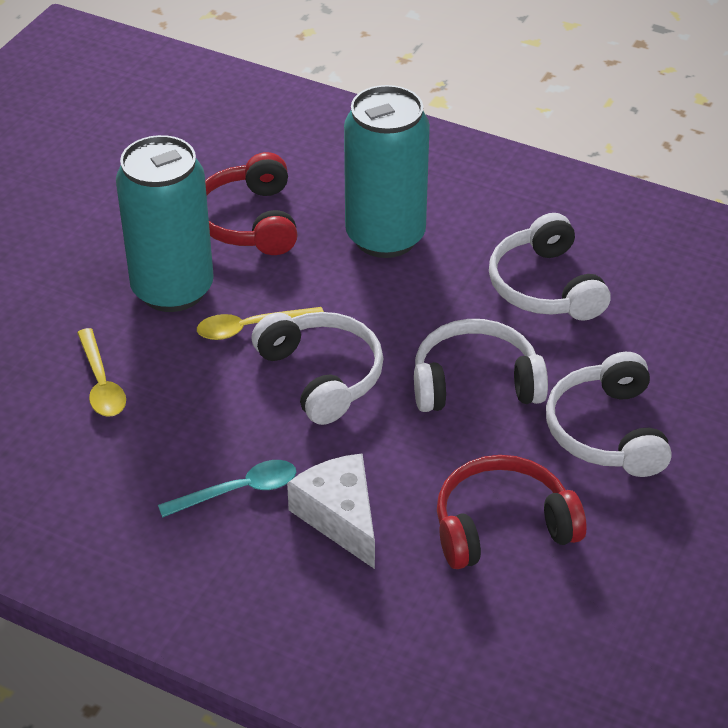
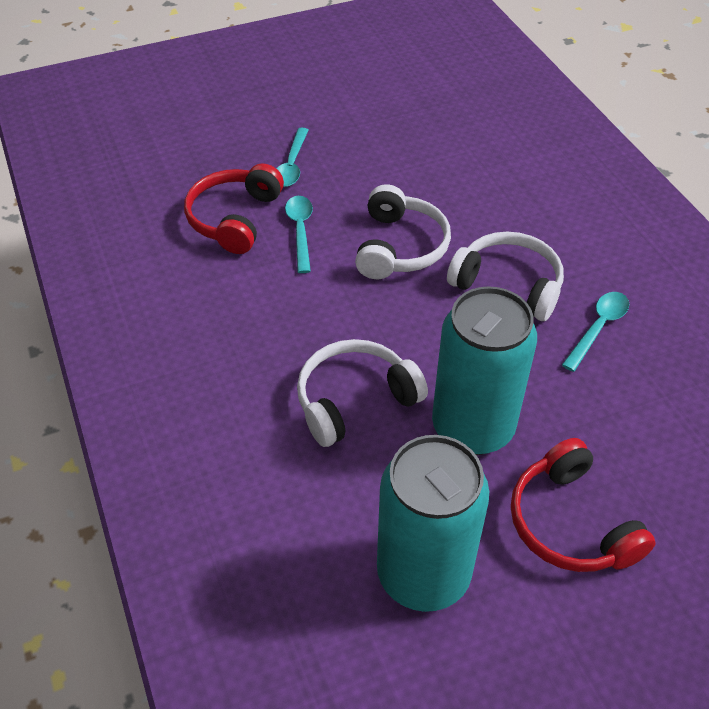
turquoise spoon: 1 -> 3
white cheese: 1 -> 0
white headphones: 4 -> 3
yellow spoon: 2 -> 0

